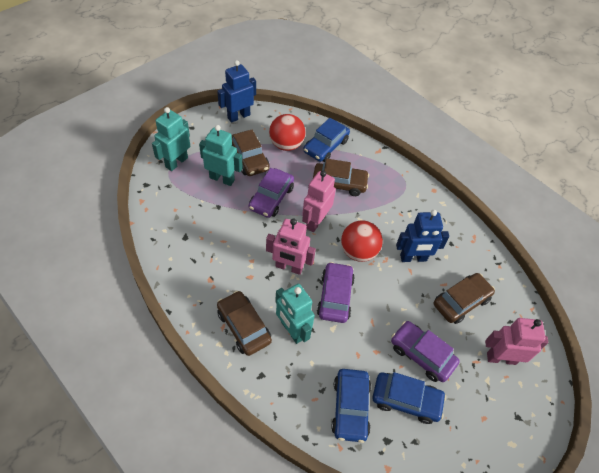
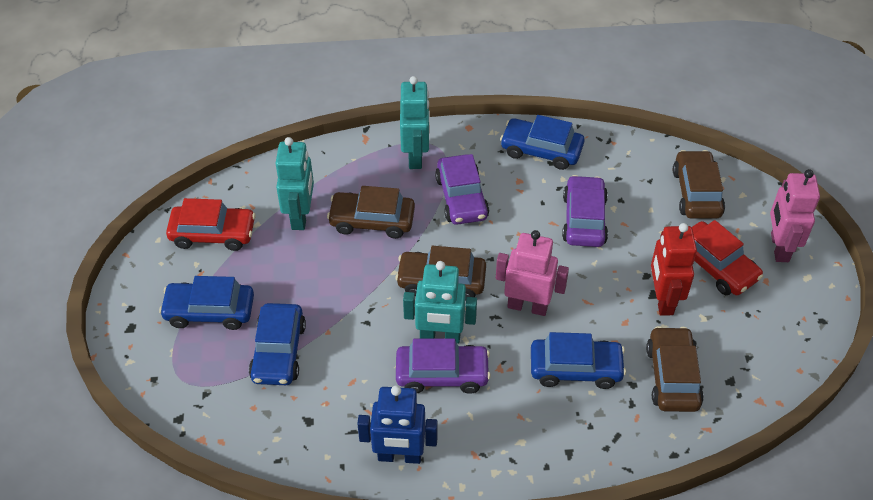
blue car: 3 -> 4
blue robot: 2 -> 1
pink robot: 3 -> 2
red ball: 2 -> 0
red car: 0 -> 2
red robot: 0 -> 1

